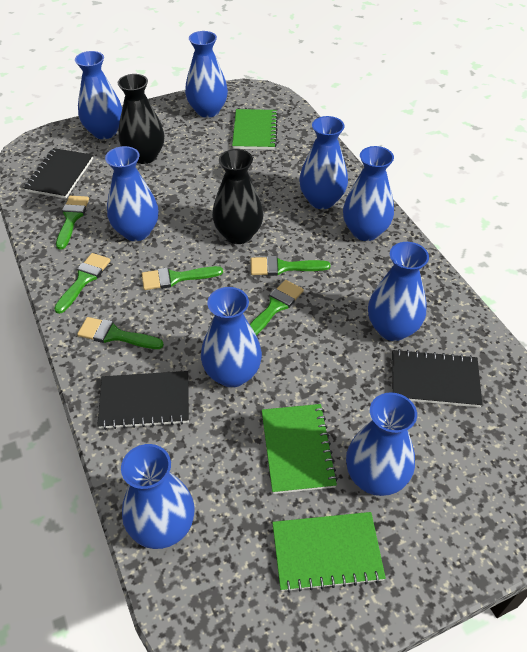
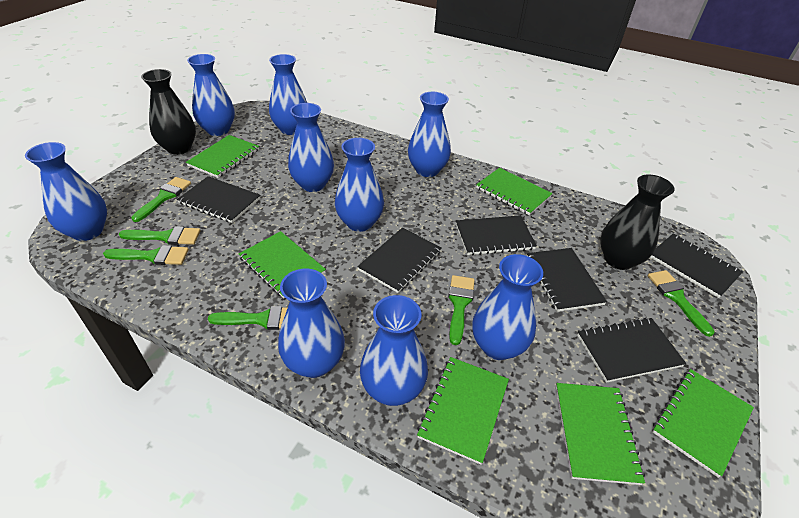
black notebook: 3 -> 6
green notebook: 3 -> 6

